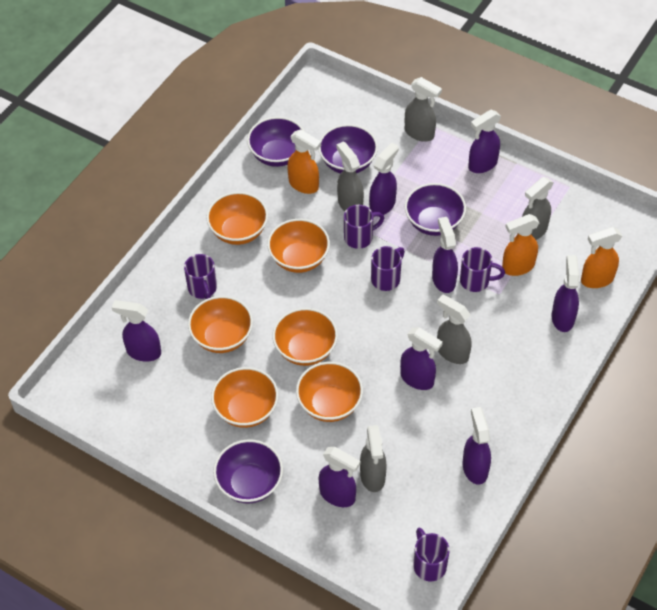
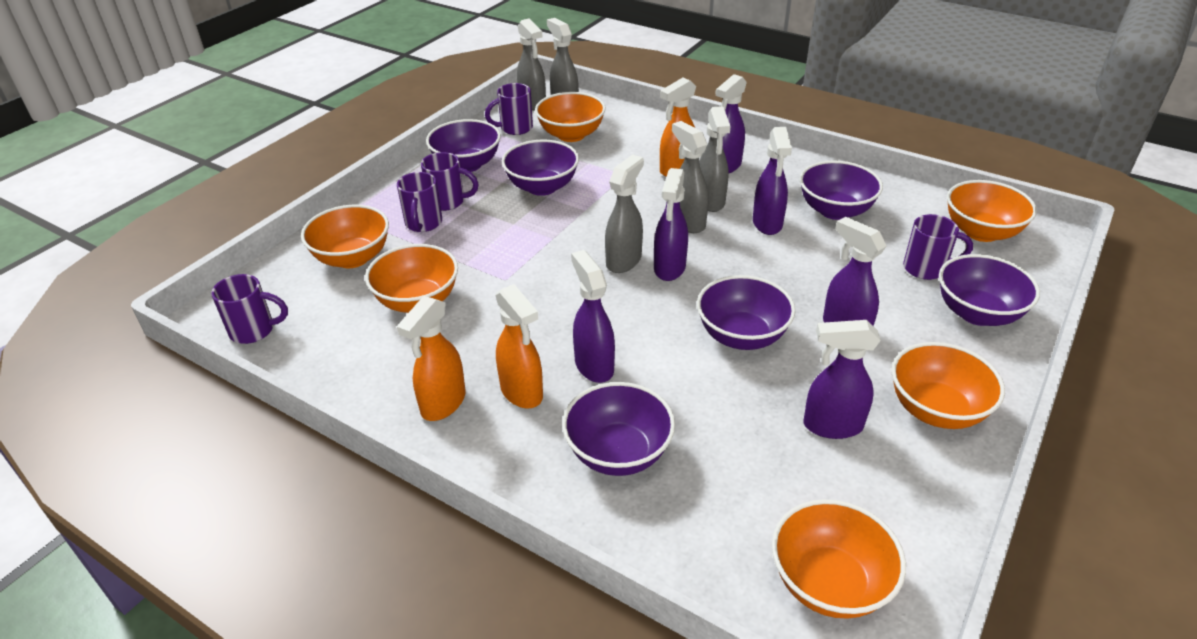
purple bowl: 4 -> 6
purple spray bottle: 8 -> 6

